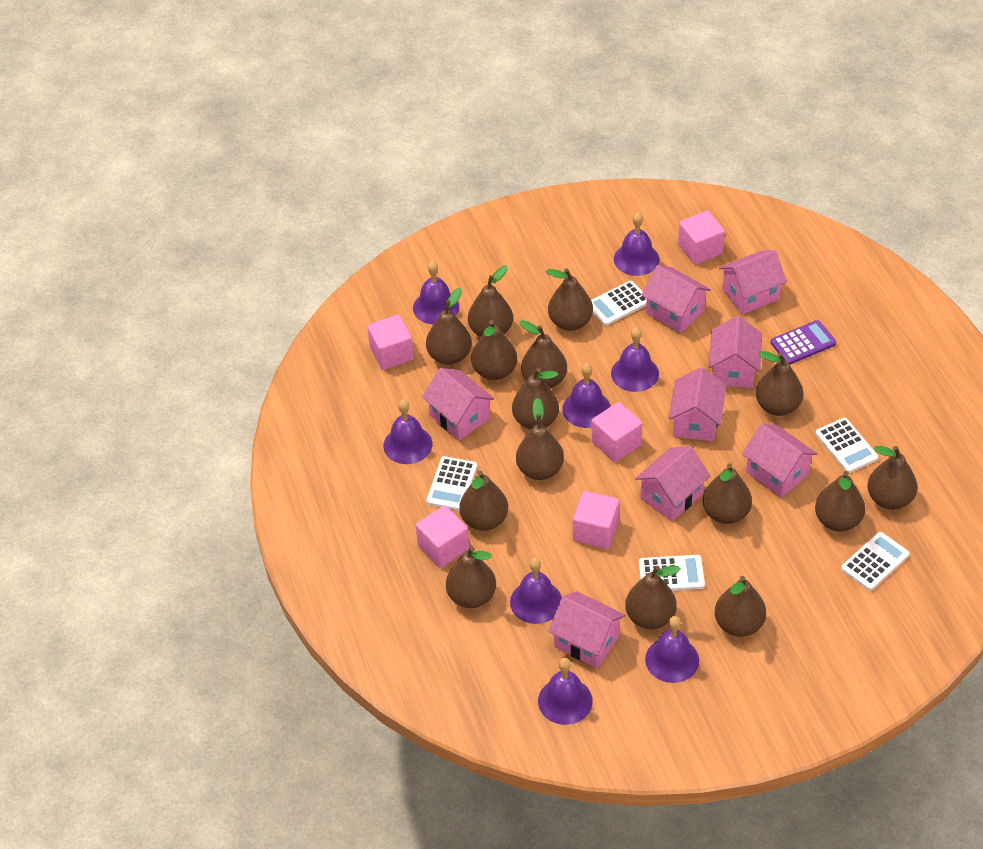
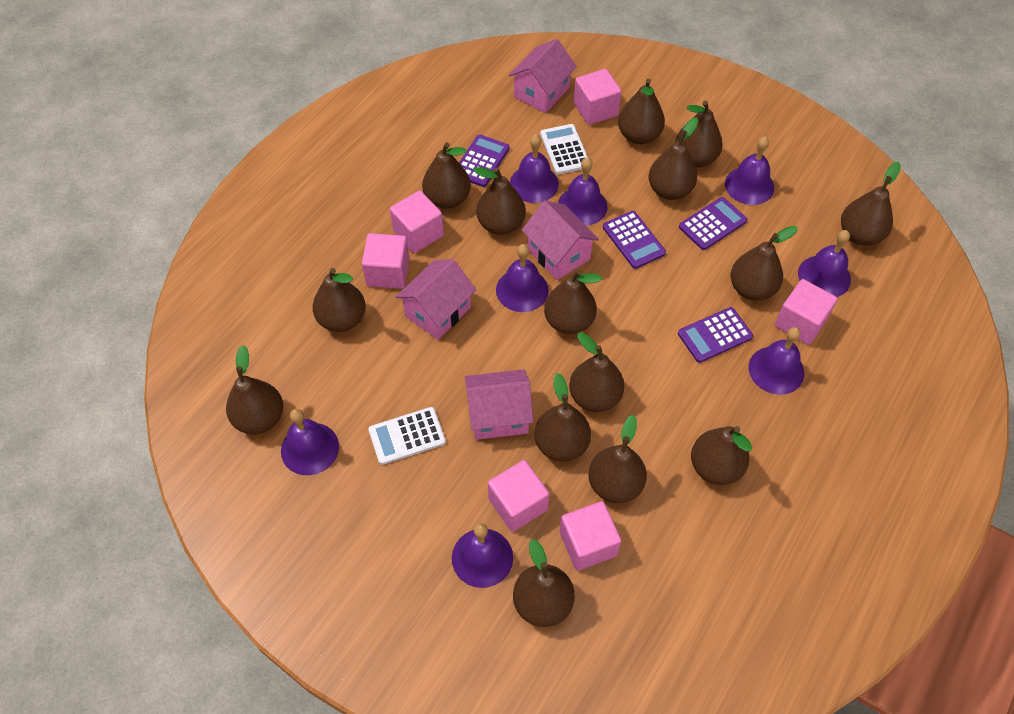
pink cube: 5 -> 6
pink house: 8 -> 4
purple calculator: 1 -> 4
white calculator: 5 -> 2

